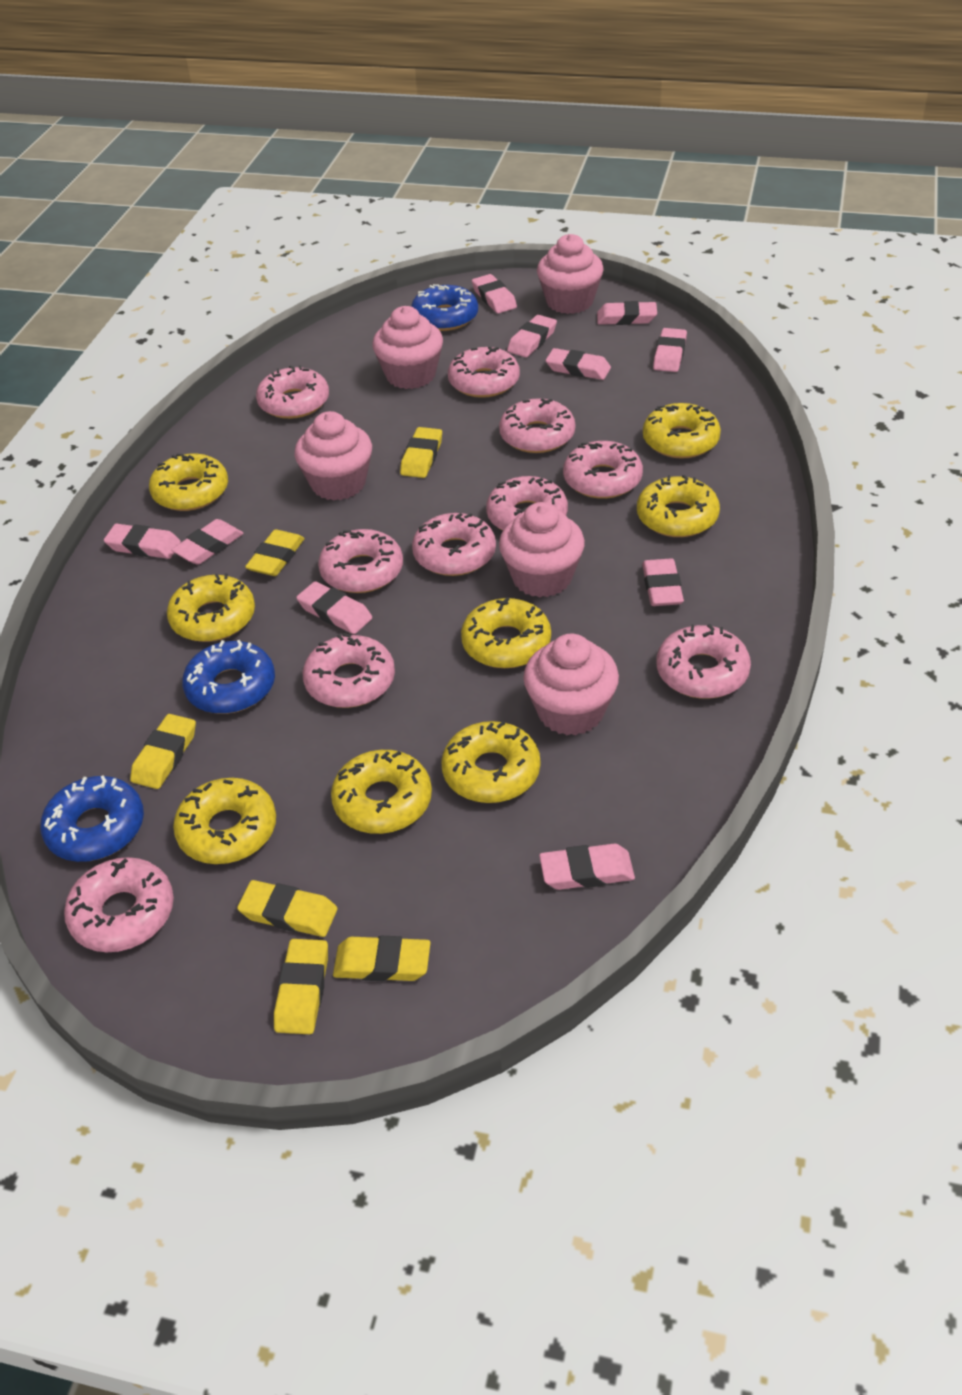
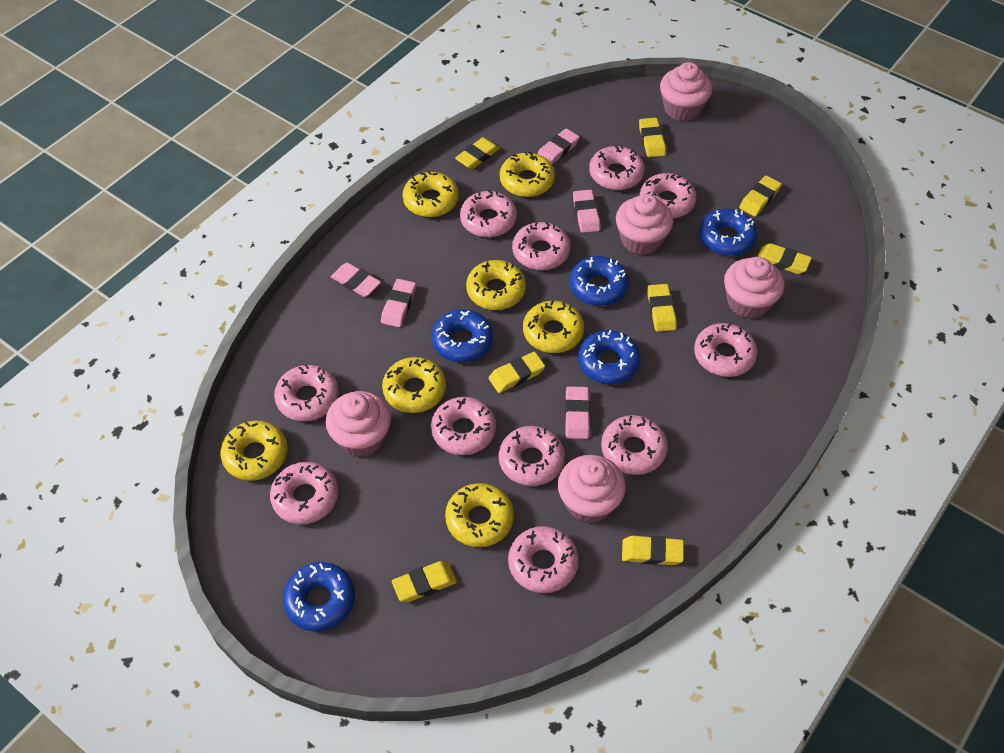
blue donut: 3 -> 5
pink donut: 10 -> 11
pink eraser: 10 -> 5
yellow donut: 8 -> 7
yellow eraser: 6 -> 8

